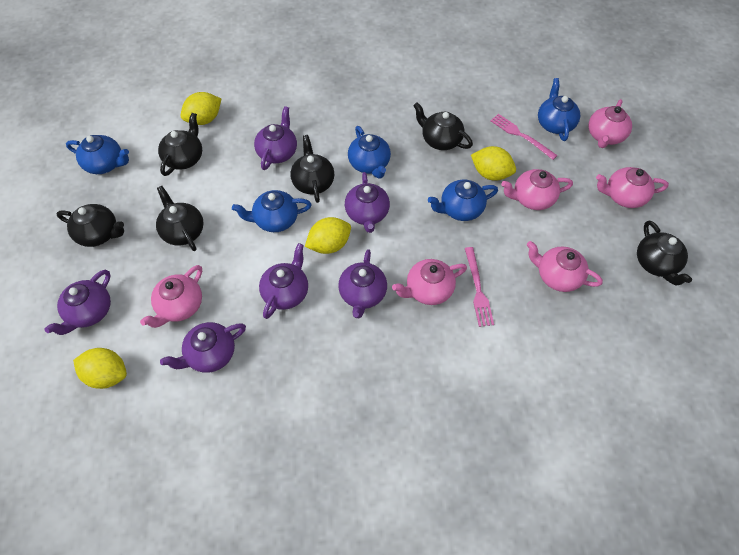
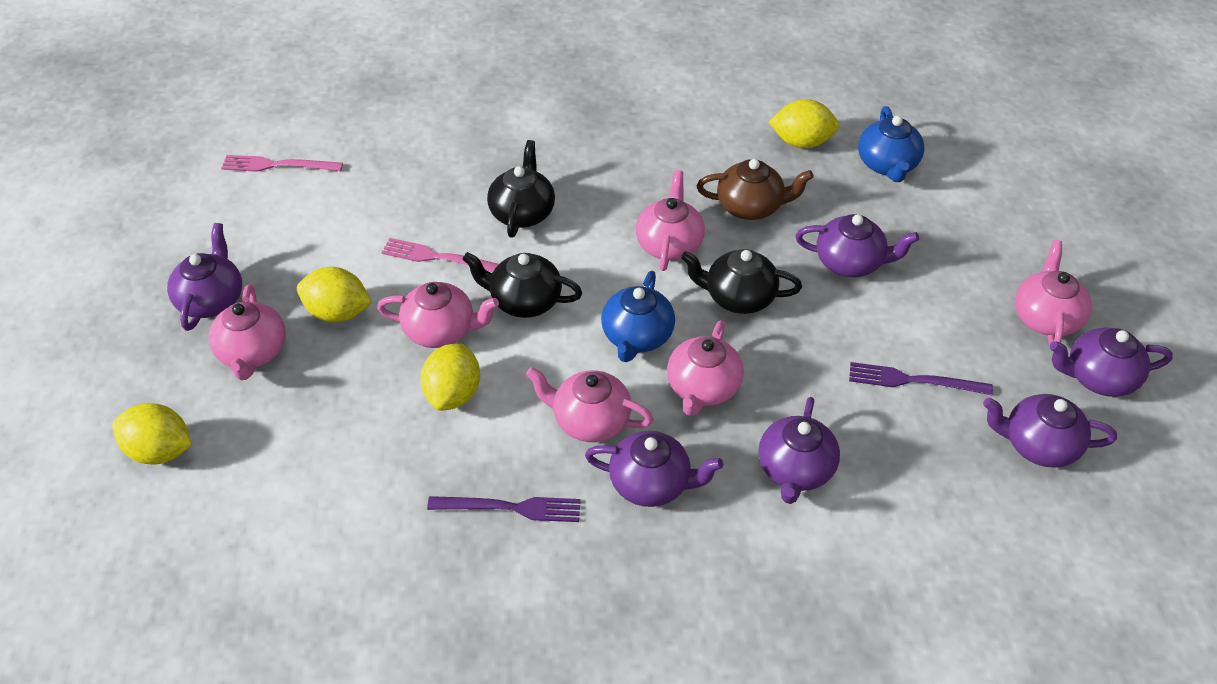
black teapot: 6 -> 3
blue teapot: 5 -> 2
brown teapot: 0 -> 1
purple fork: 0 -> 2

